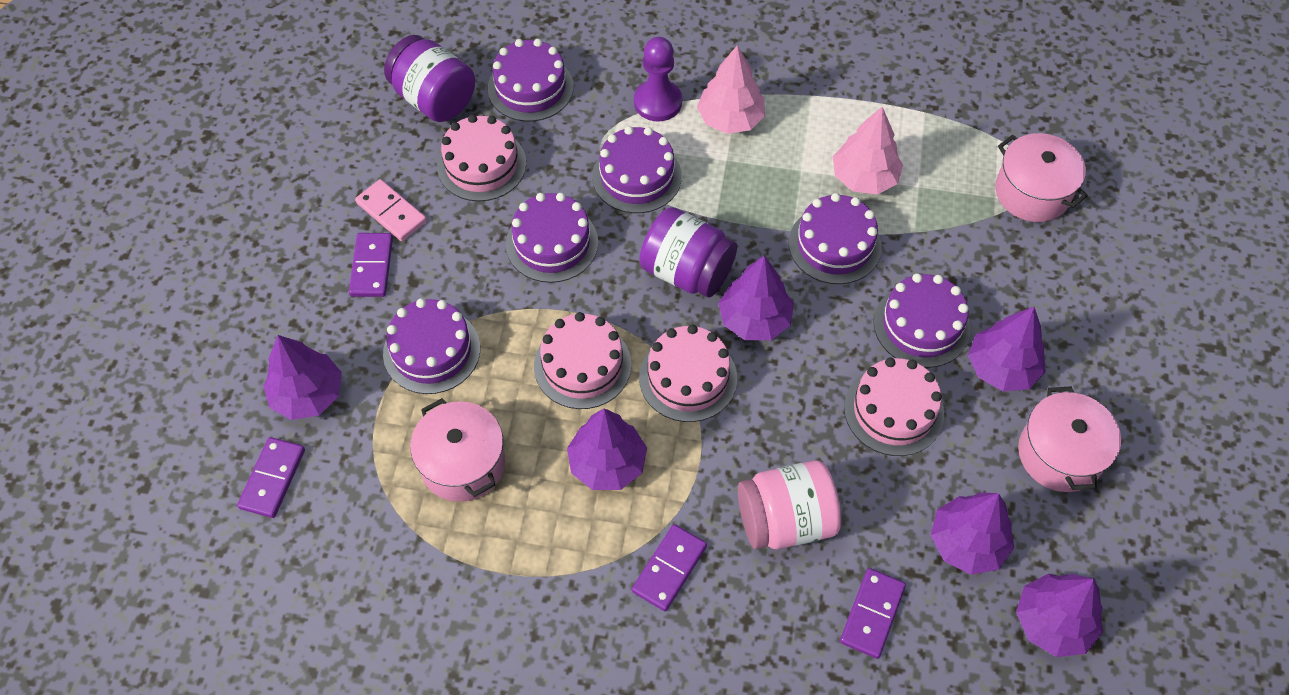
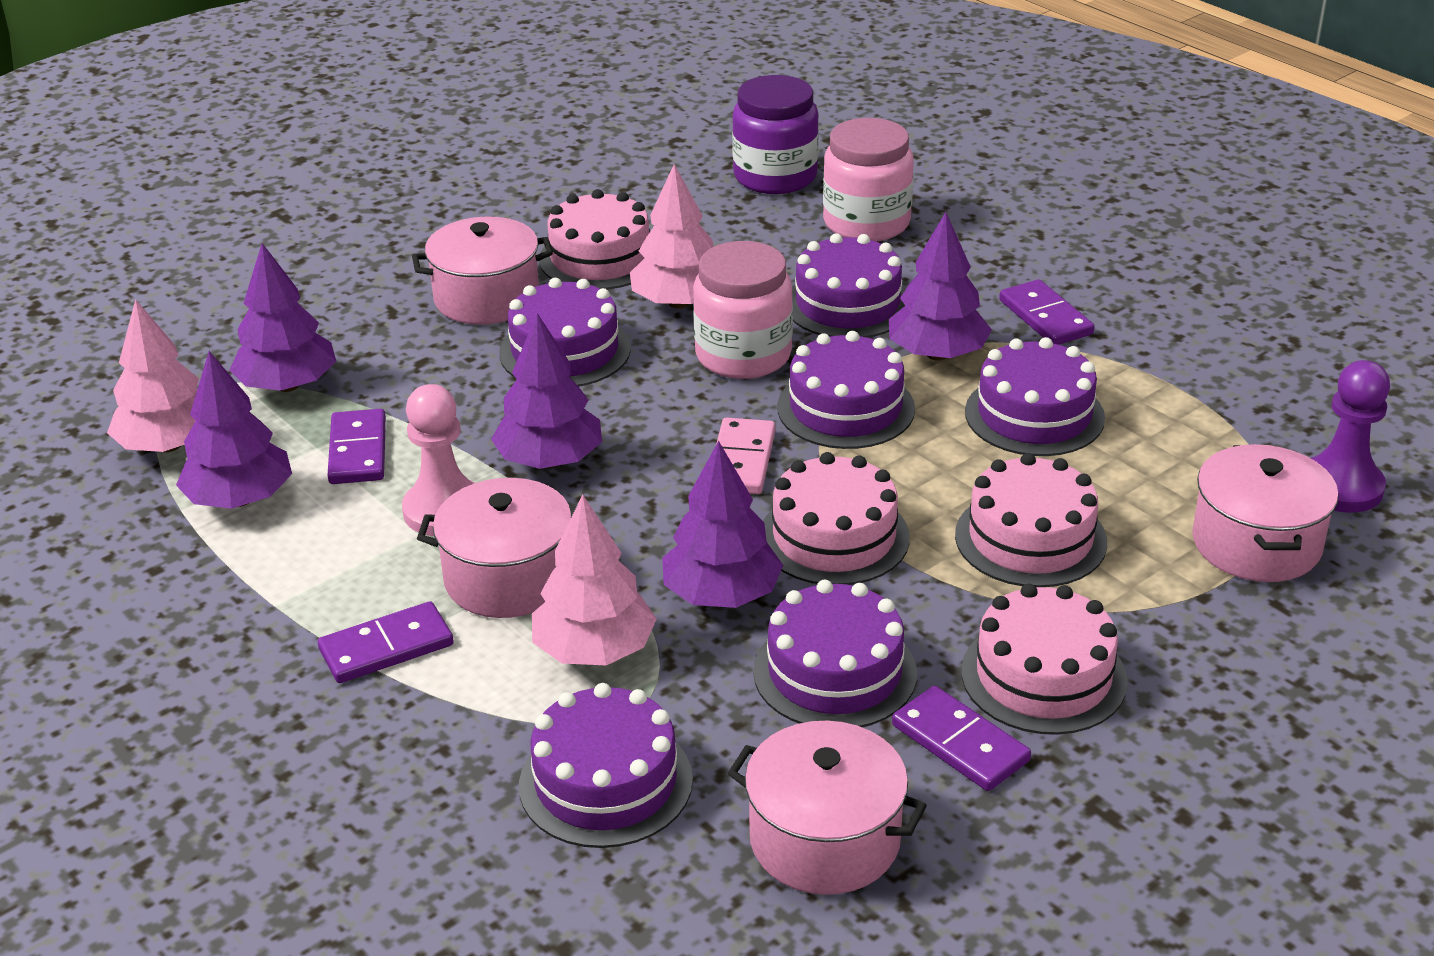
pink jar: 1 -> 2
pink pawn: 0 -> 1
pink pot: 3 -> 4
pink tree: 2 -> 3
purple jar: 2 -> 1
purple tree: 6 -> 5

